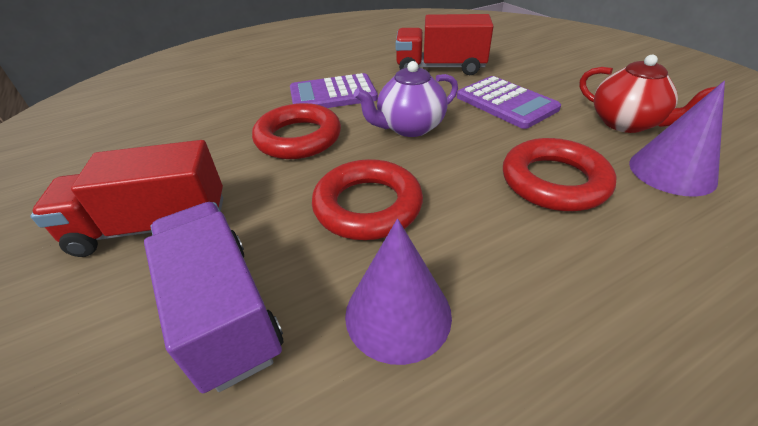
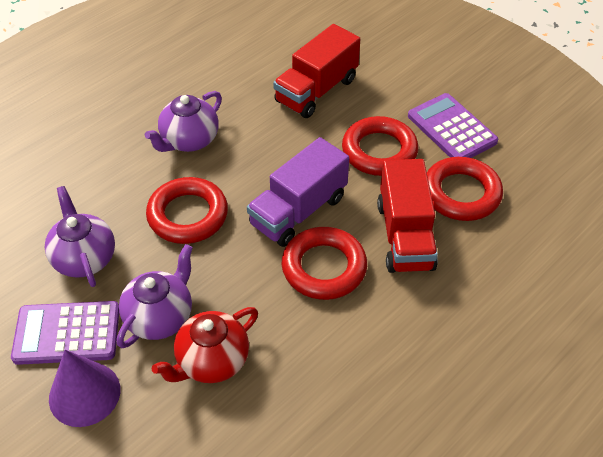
purple cone: 2 -> 1
purple teapot: 1 -> 3
red ring: 3 -> 4

